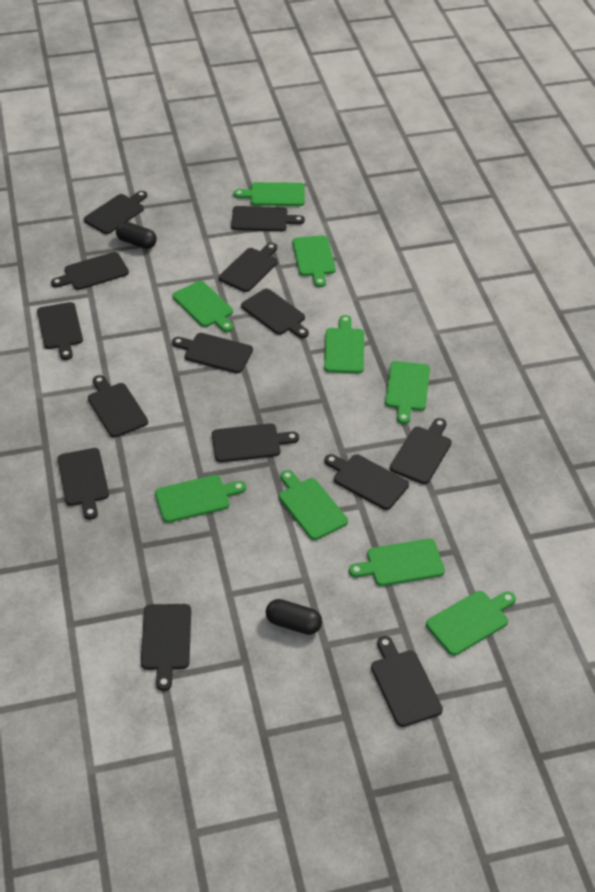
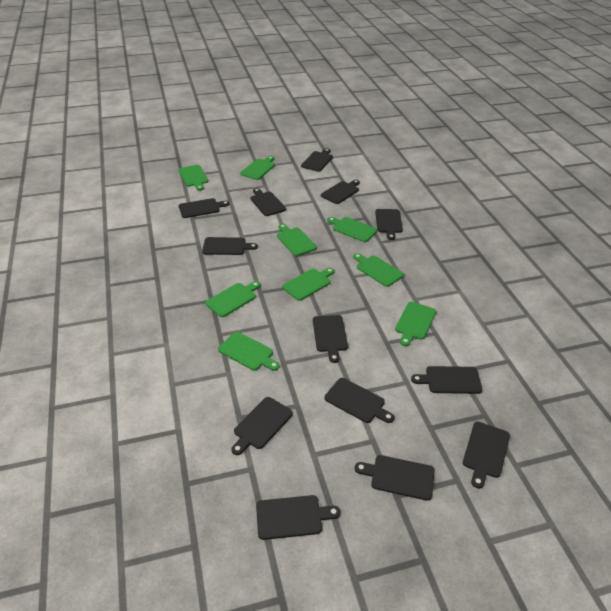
black capsule: 2 -> 0
black cutting board: 14 -> 13

